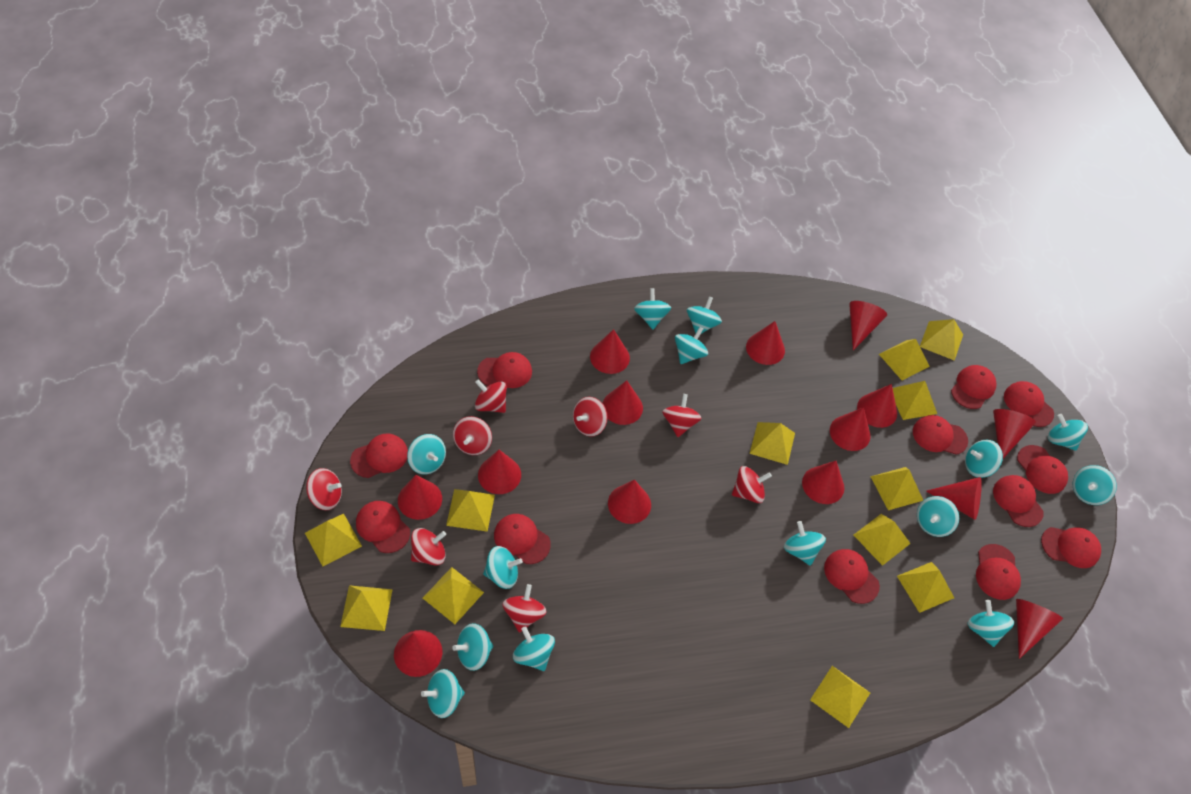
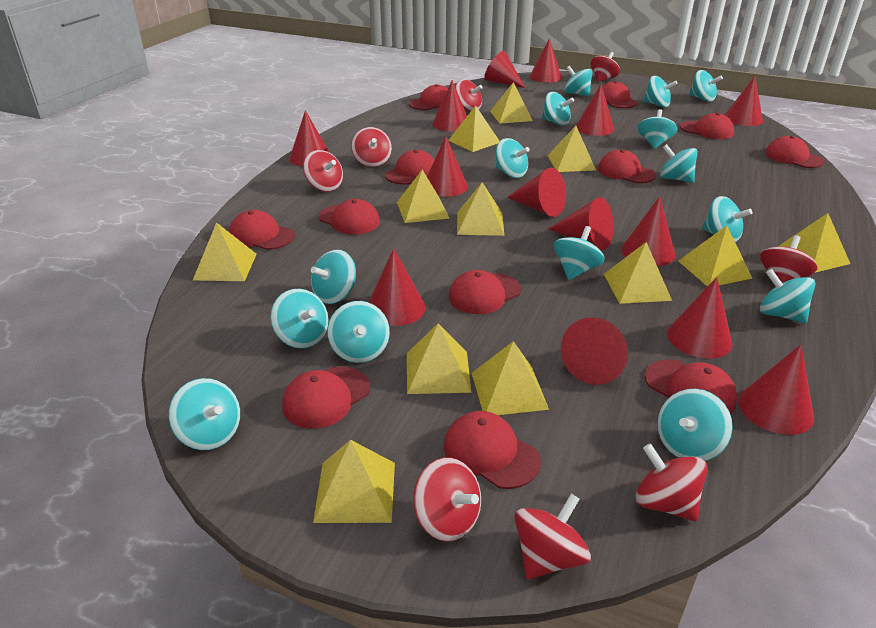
turquoise spinning top: 14 -> 15

